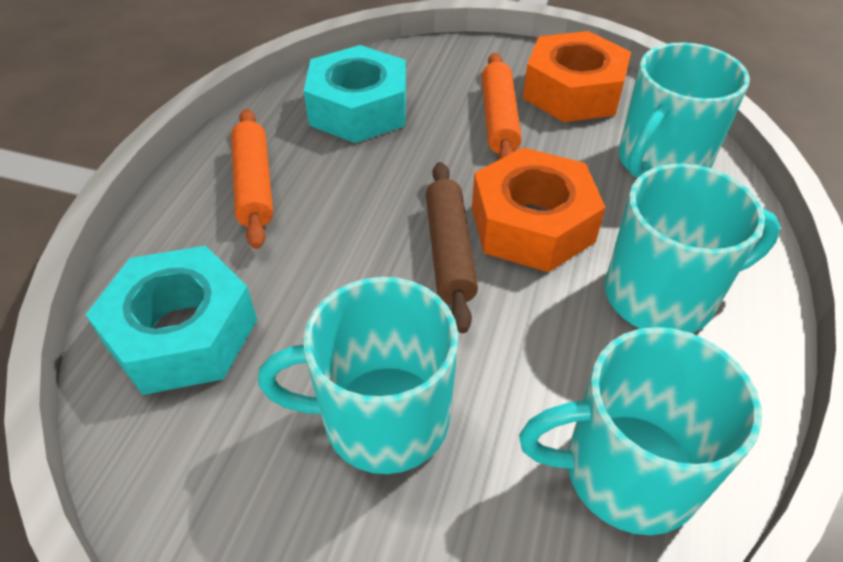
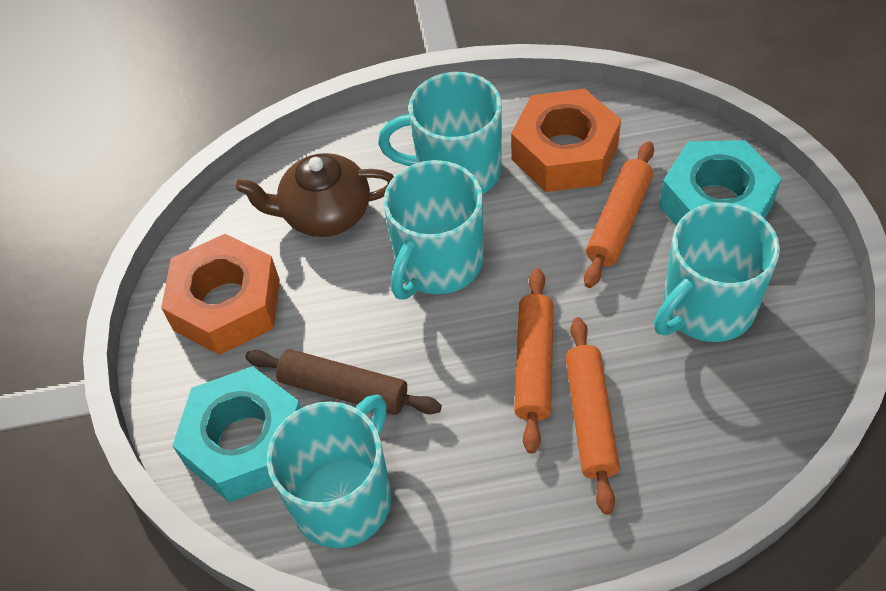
brown teapot: 0 -> 1
orange rolling pin: 2 -> 3

